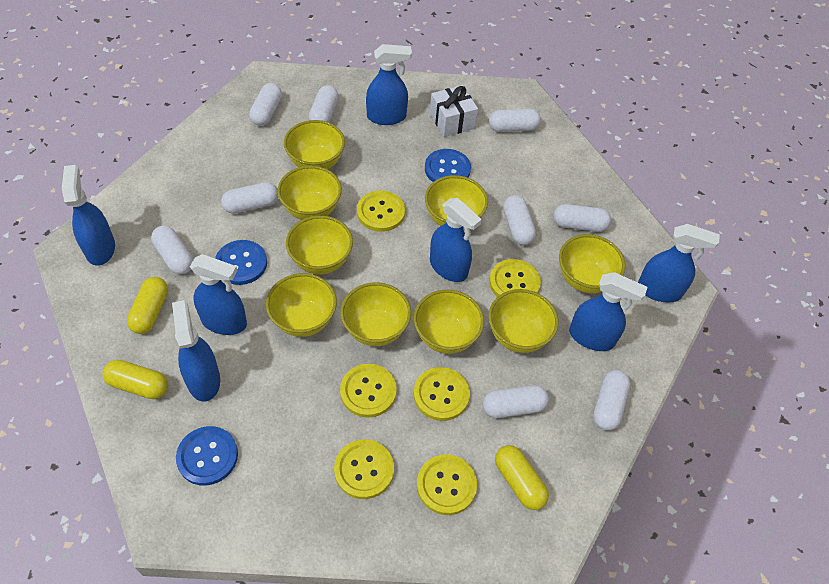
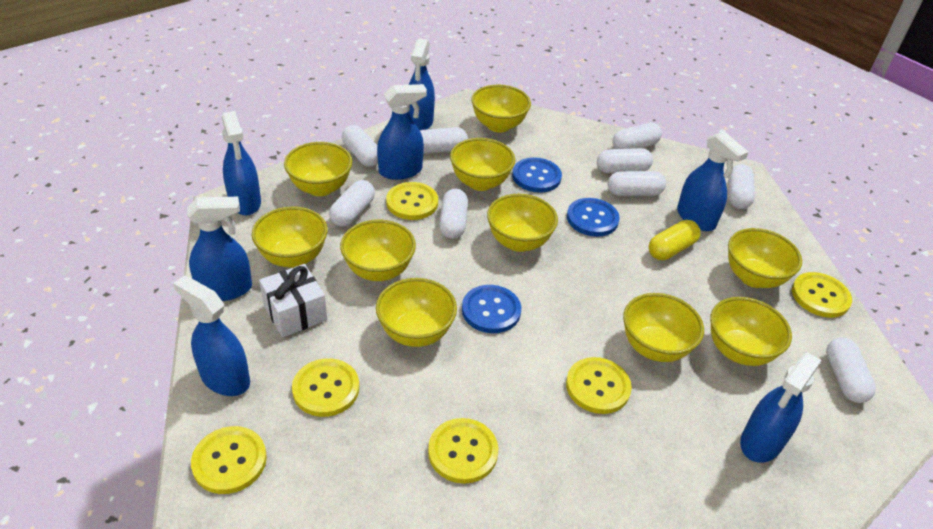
yellow bowl: 9 -> 10
yellow capsule: 3 -> 1

